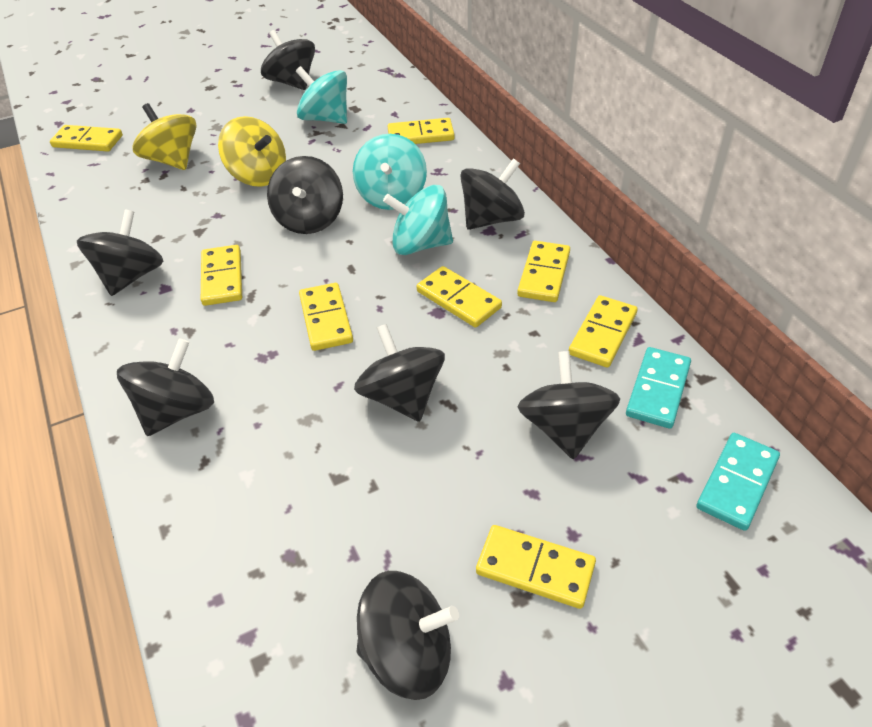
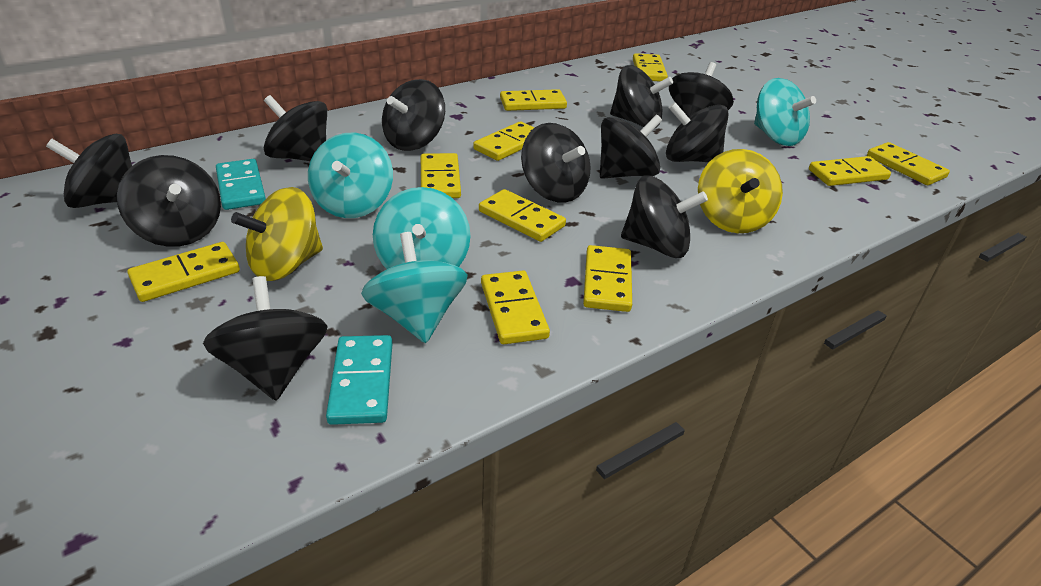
black spinning top: 8 -> 11
turquoise spinning top: 3 -> 4
yellow domino: 8 -> 10

